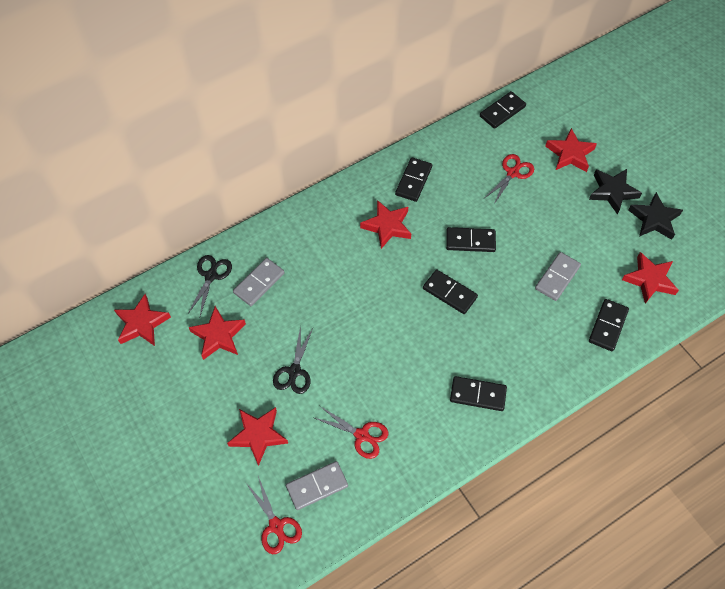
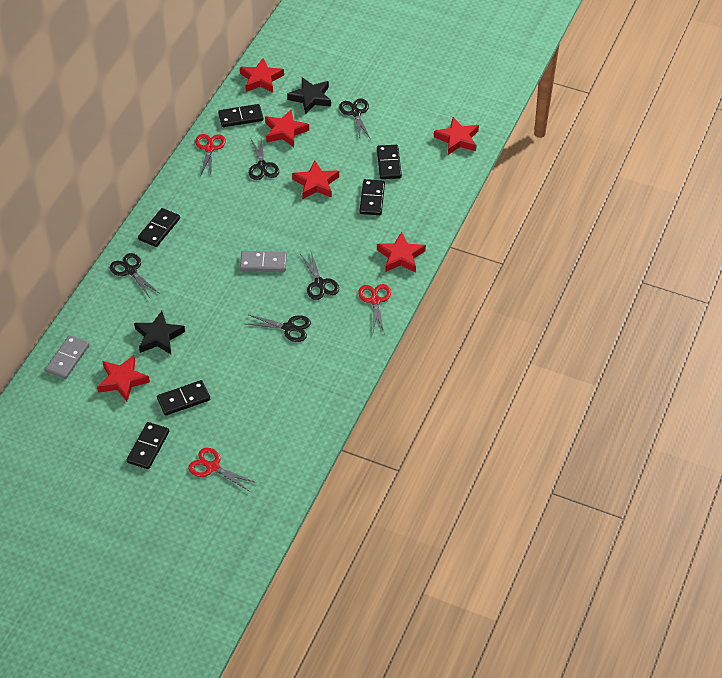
black scissors: 2 -> 5
grey domino: 3 -> 2

